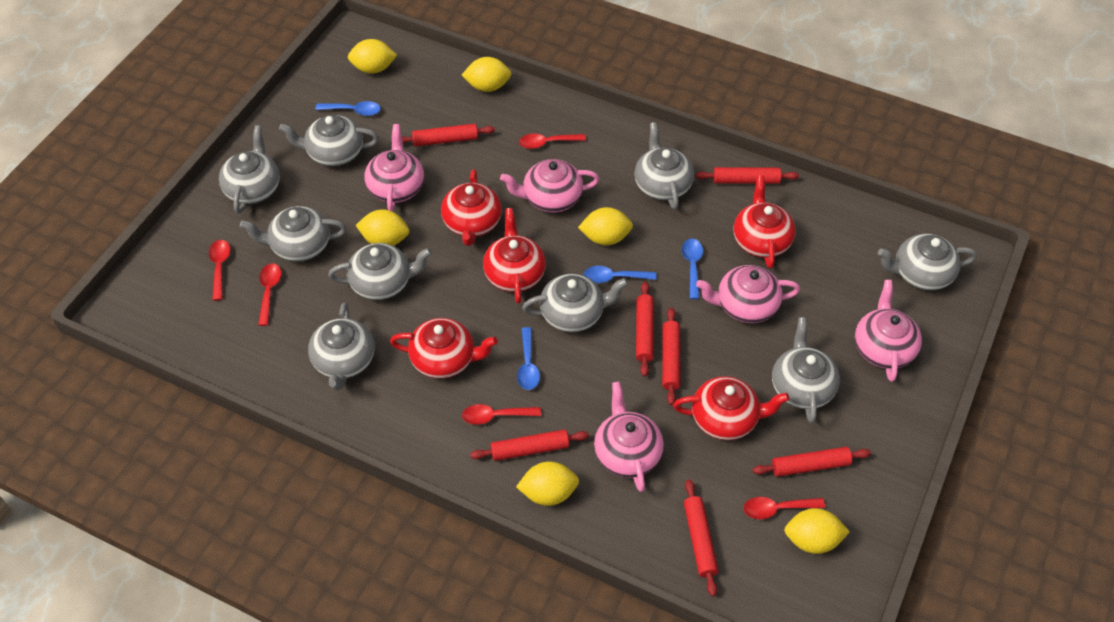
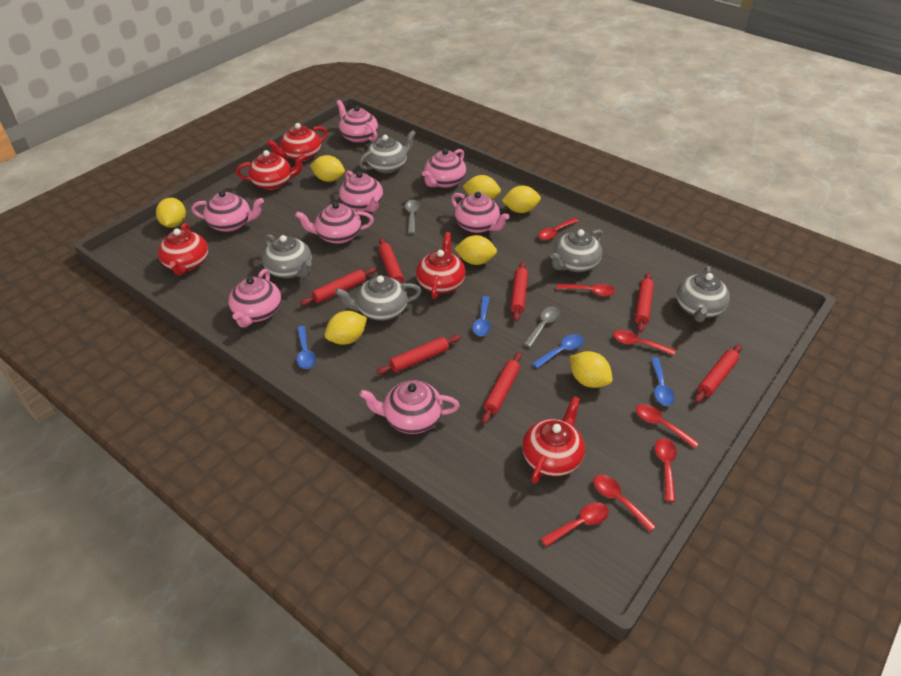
grey spoon: 0 -> 2
grey teapot: 9 -> 5
pink teapot: 5 -> 8
red spoon: 5 -> 7
yellow lemon: 6 -> 7

